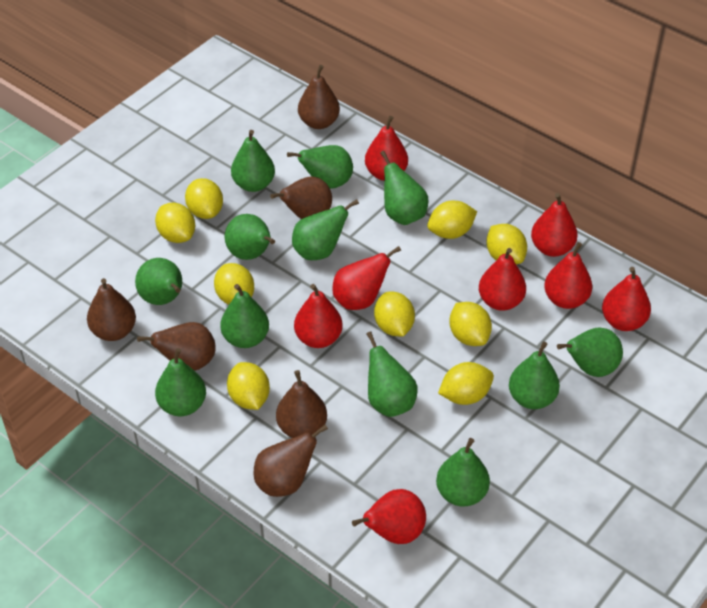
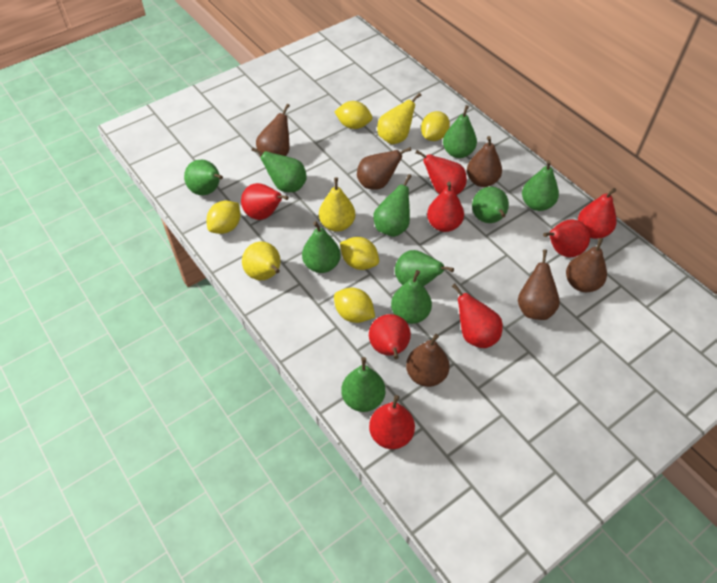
green pear: 12 -> 10
yellow lemon: 9 -> 5
yellow pear: 0 -> 3

